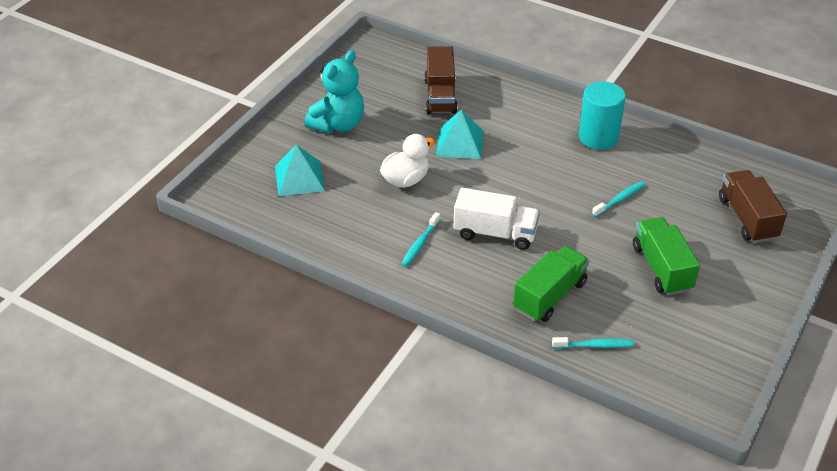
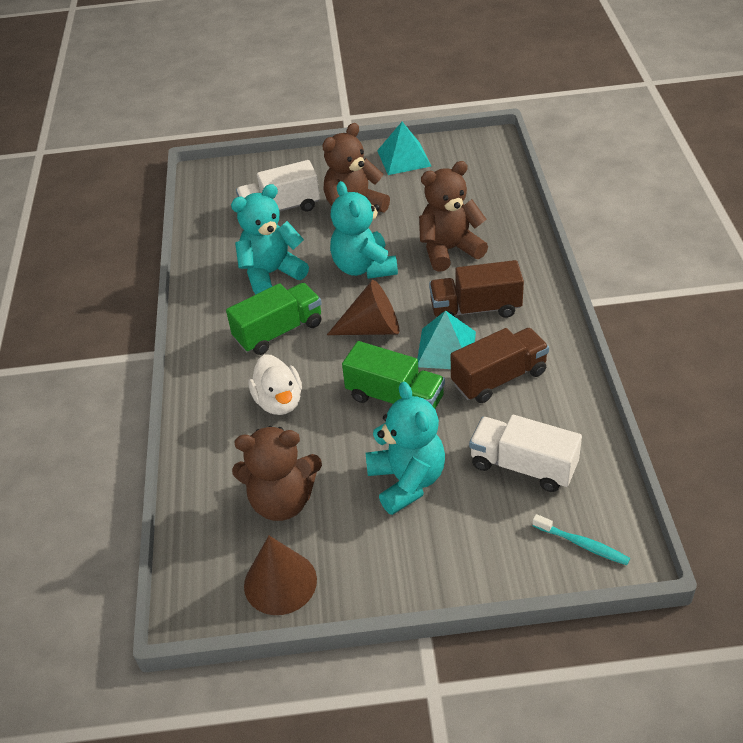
brown cone: 0 -> 2
brown teddy bear: 0 -> 3
turquoise cylinder: 1 -> 0
turquoise teddy bear: 1 -> 3
turquoise toothbrush: 3 -> 1
white truck: 1 -> 2

